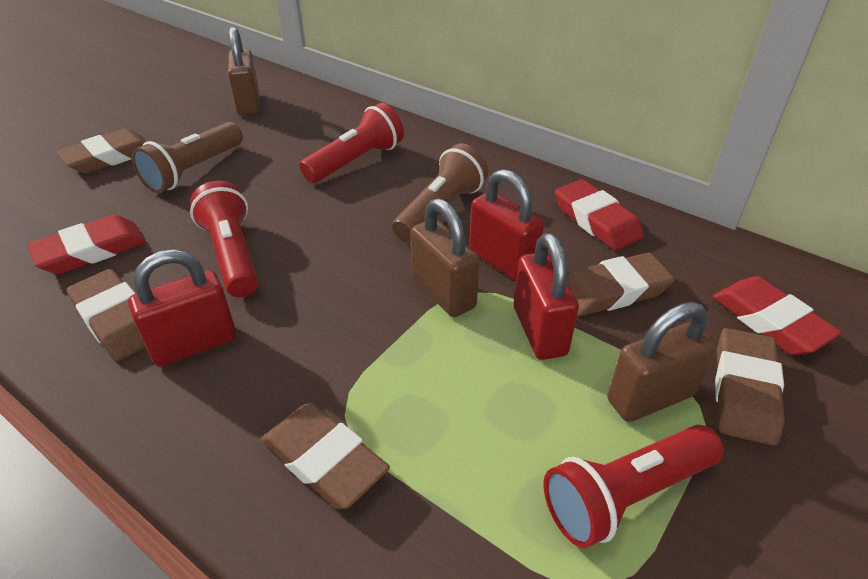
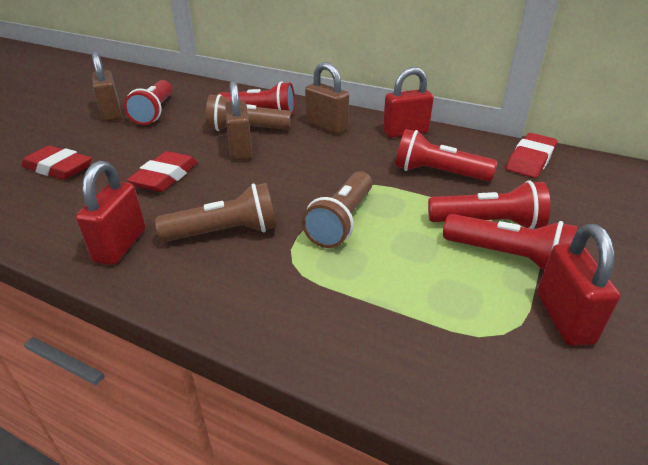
brown eraser: 5 -> 0
brown flashlight: 2 -> 3
red flashlight: 3 -> 5

